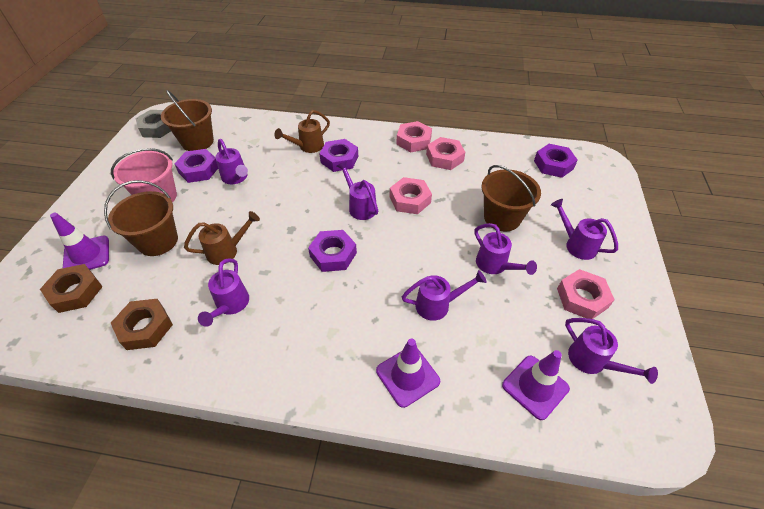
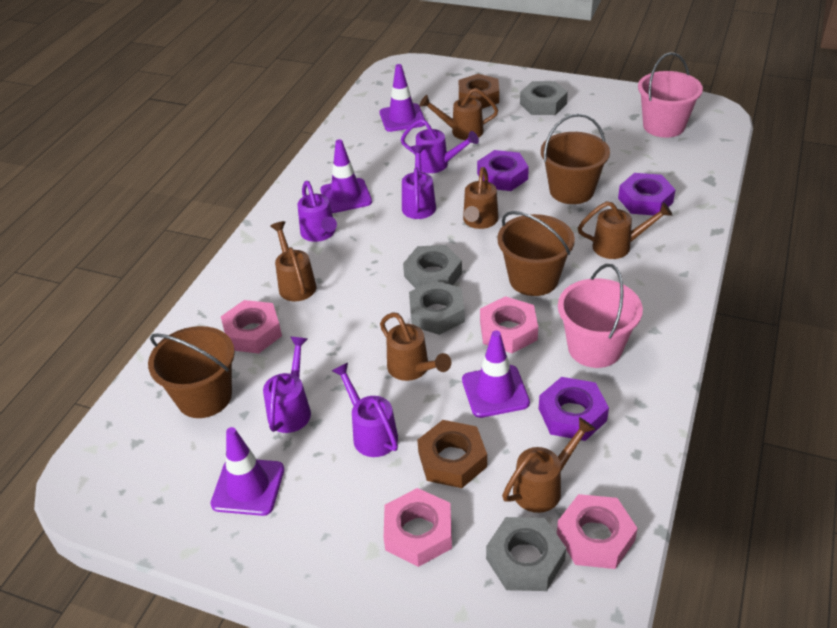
brown watering can: 2 -> 6
grey nut: 1 -> 4
pink bucket: 1 -> 2
purple nut: 4 -> 3
purple traffic cone: 3 -> 4
purple watering can: 7 -> 5

